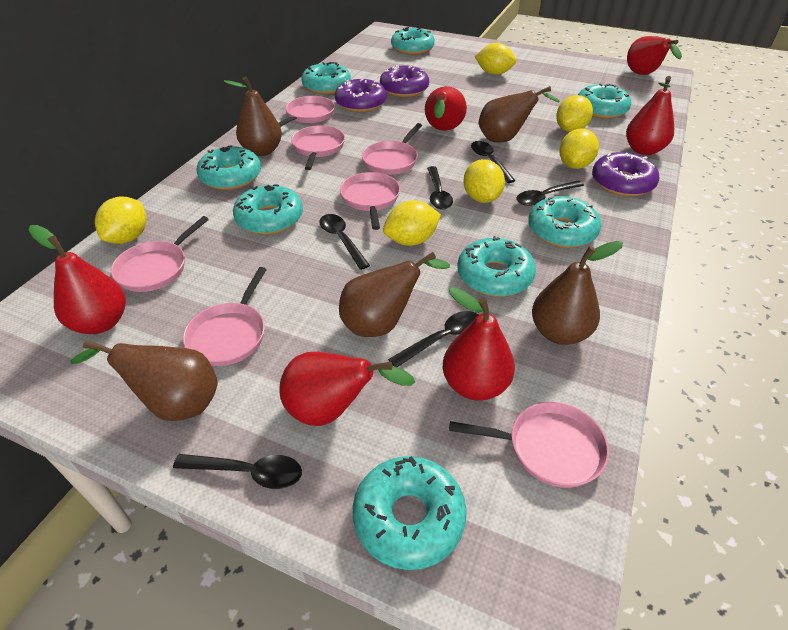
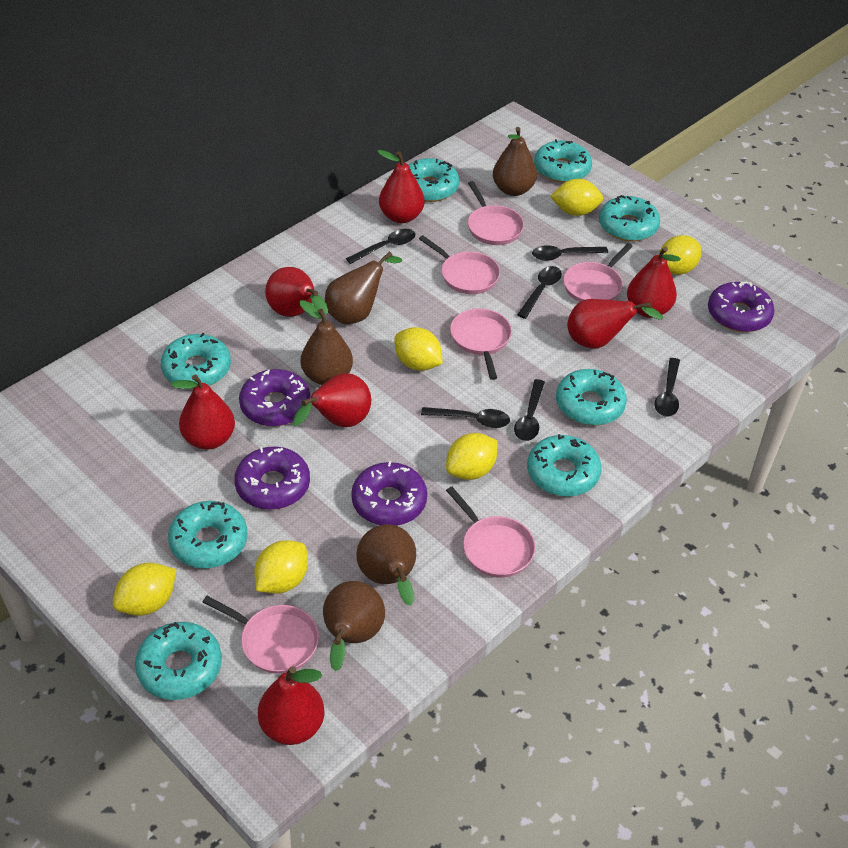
pink pan: 7 -> 6
purple donut: 3 -> 4
red pear: 6 -> 7

